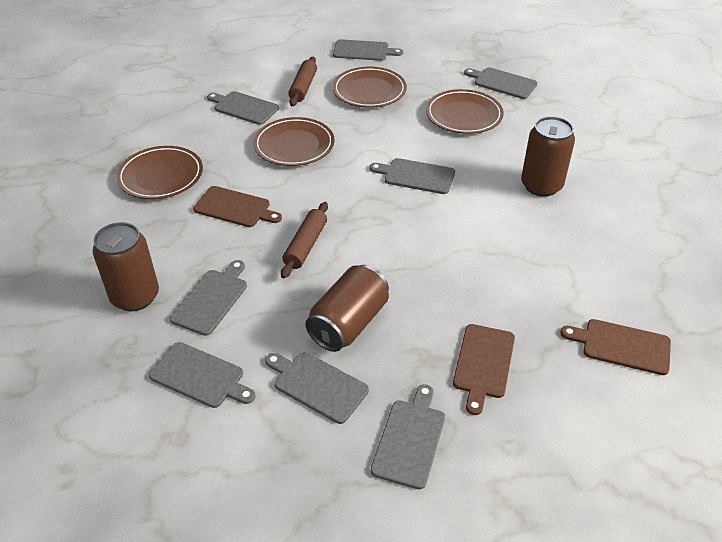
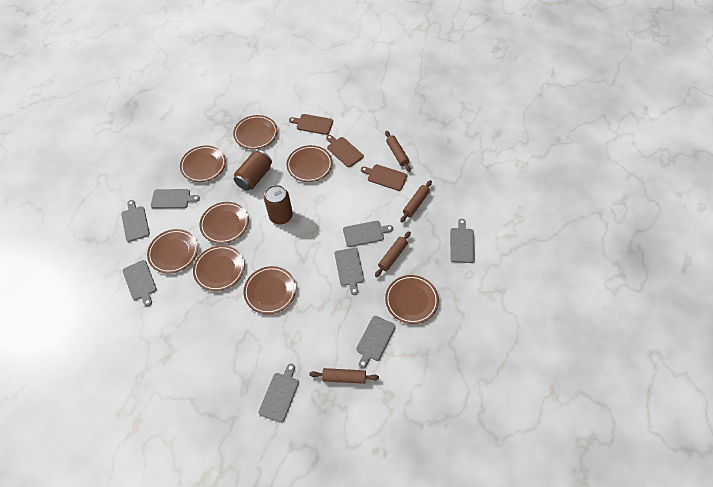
brown can: 3 -> 2
brown plate: 4 -> 8
brown rolling pin: 2 -> 4

